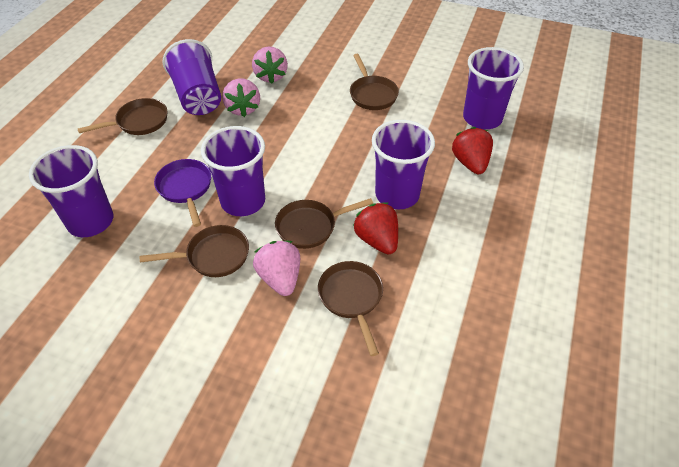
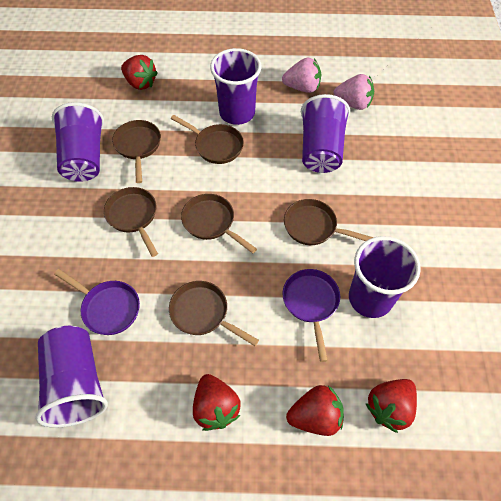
brown pan: 5 -> 6
pink strawberry: 3 -> 2
purple pan: 1 -> 2
red strawberry: 2 -> 4

